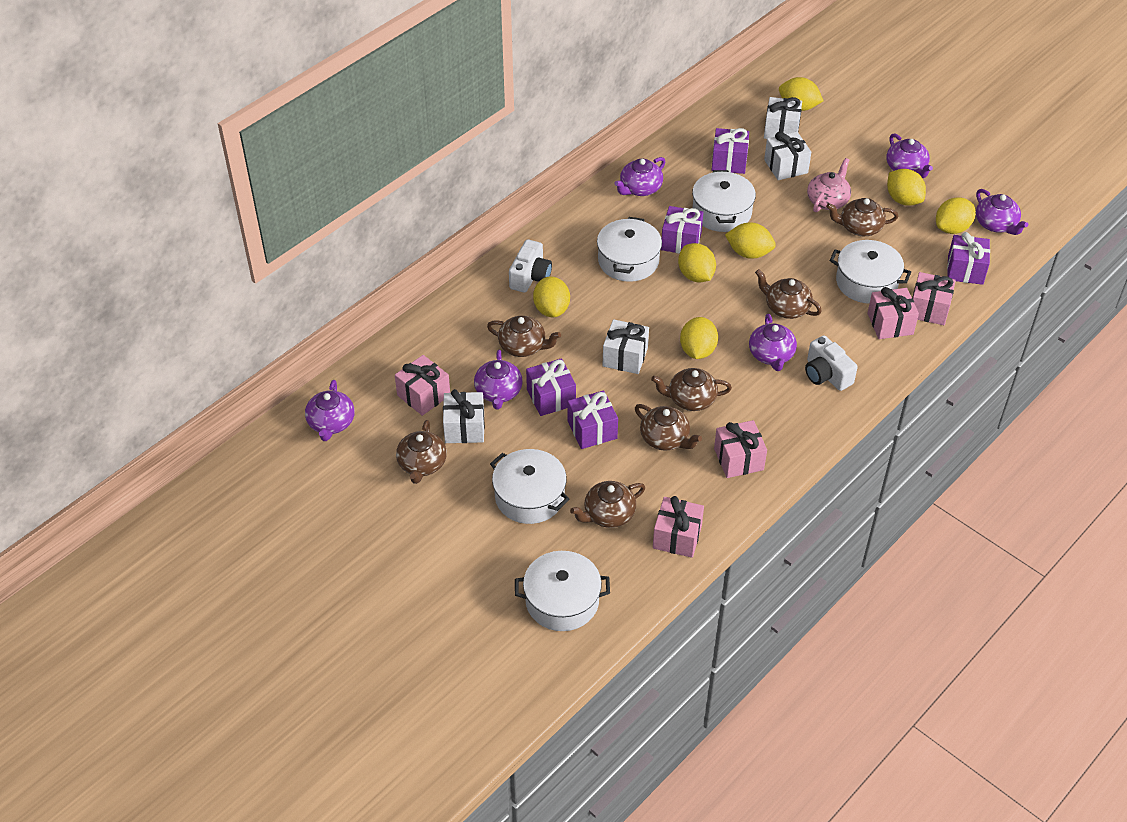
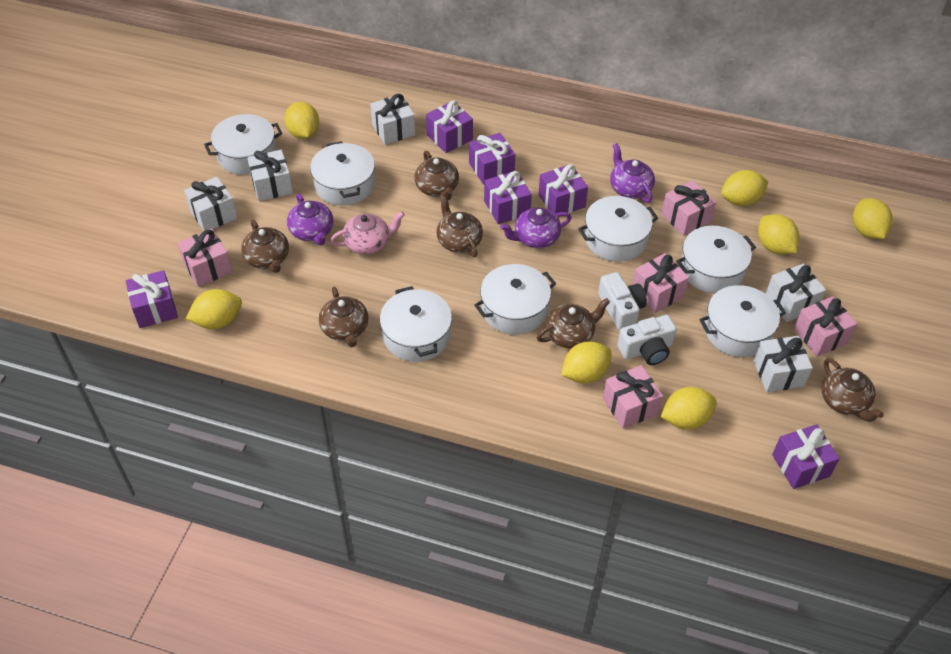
brown teapot: 7 -> 6
purple gift: 5 -> 6
purple teapot: 6 -> 3
white gift: 4 -> 5
white pot: 5 -> 7

